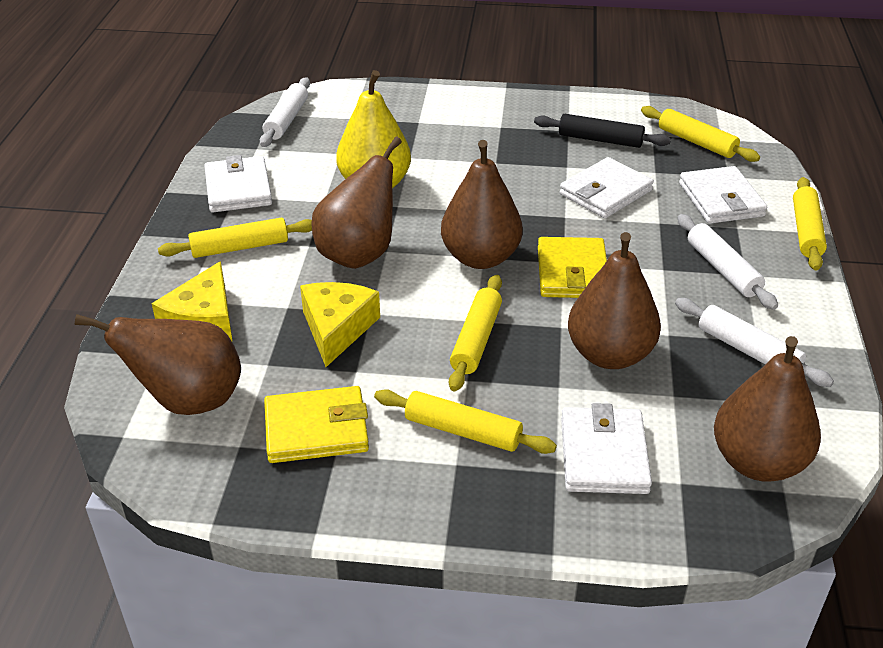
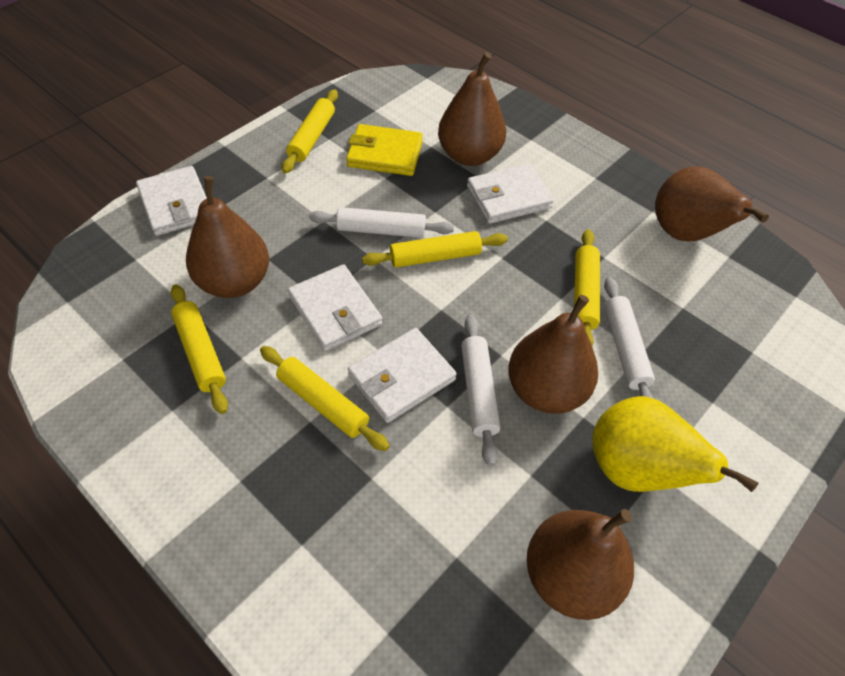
black rolling pin: 1 -> 0
yellow cheese: 2 -> 0
yellow wallet: 2 -> 1

